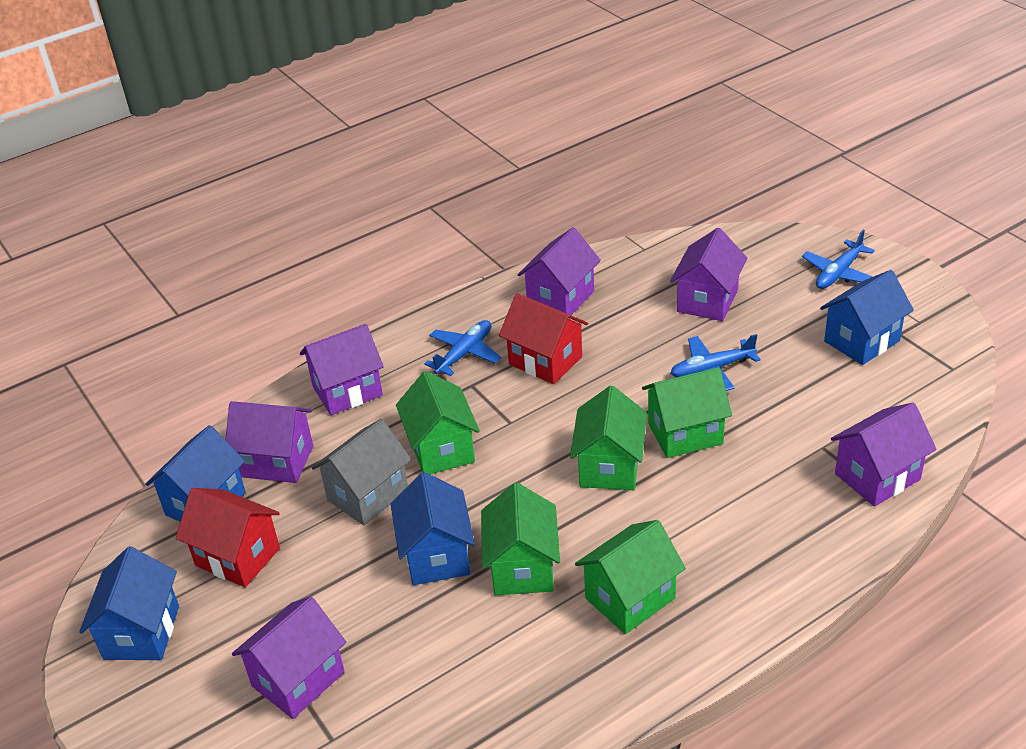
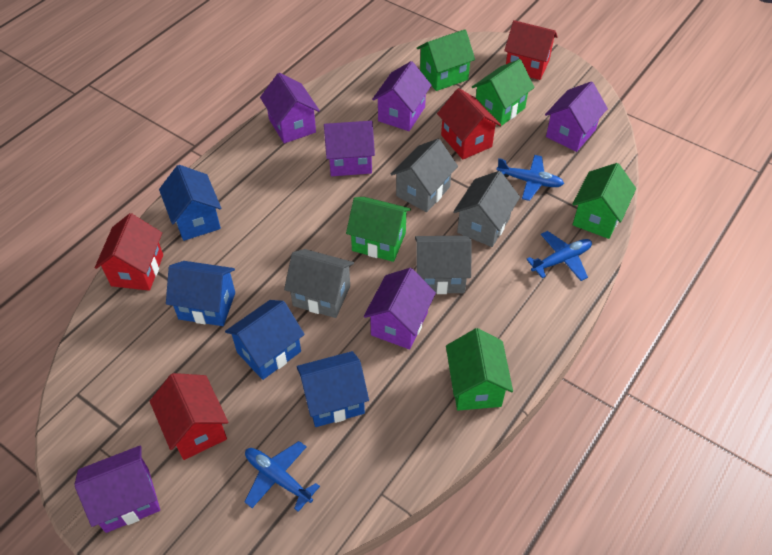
grey house: 1 -> 4
red house: 2 -> 4

